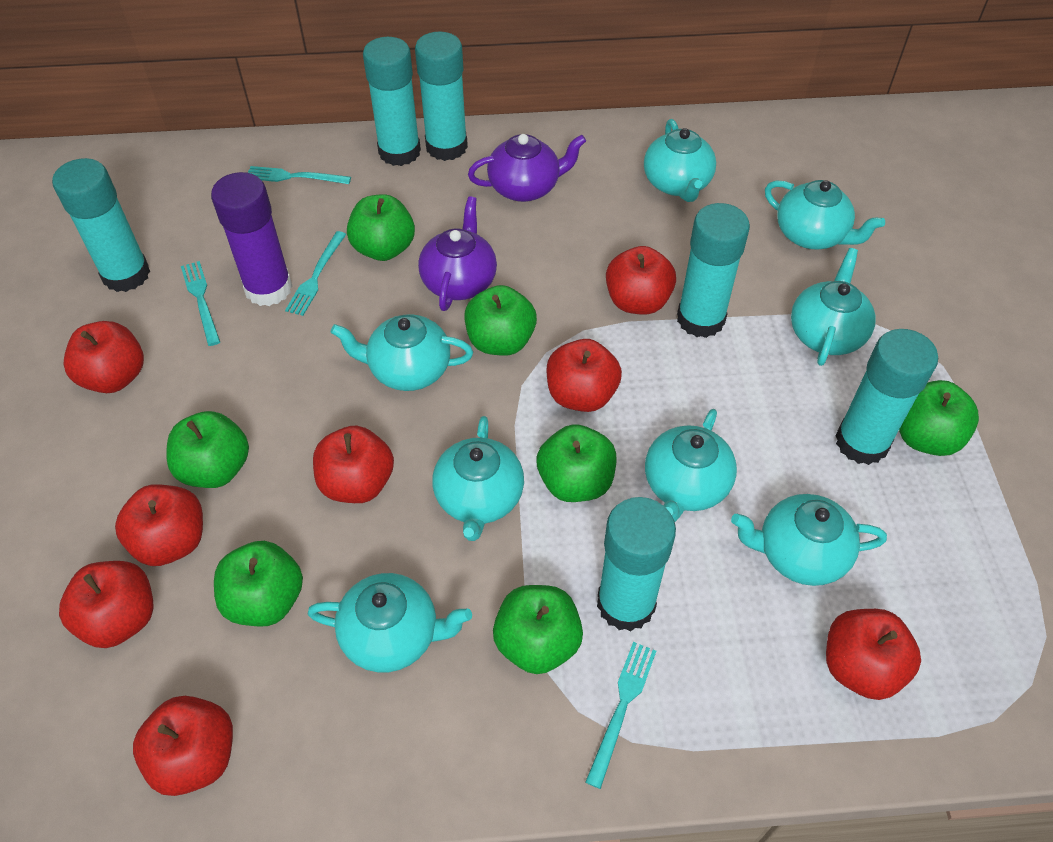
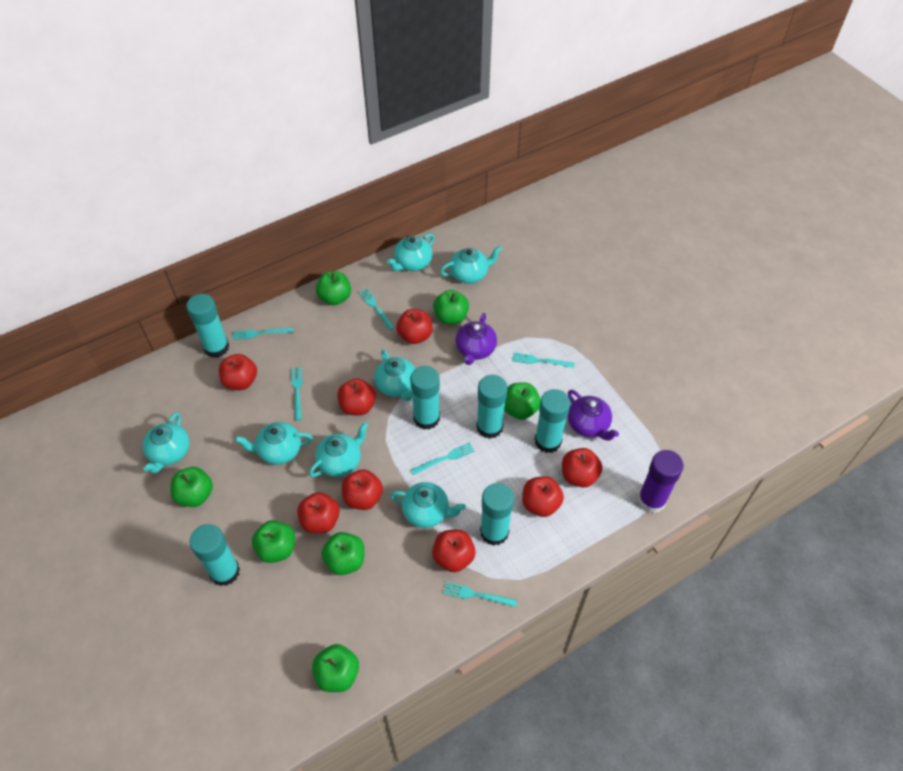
turquoise fork: 4 -> 6
turquoise teapot: 8 -> 7

